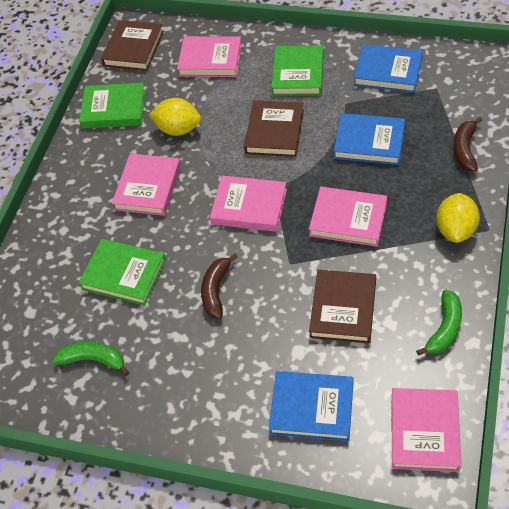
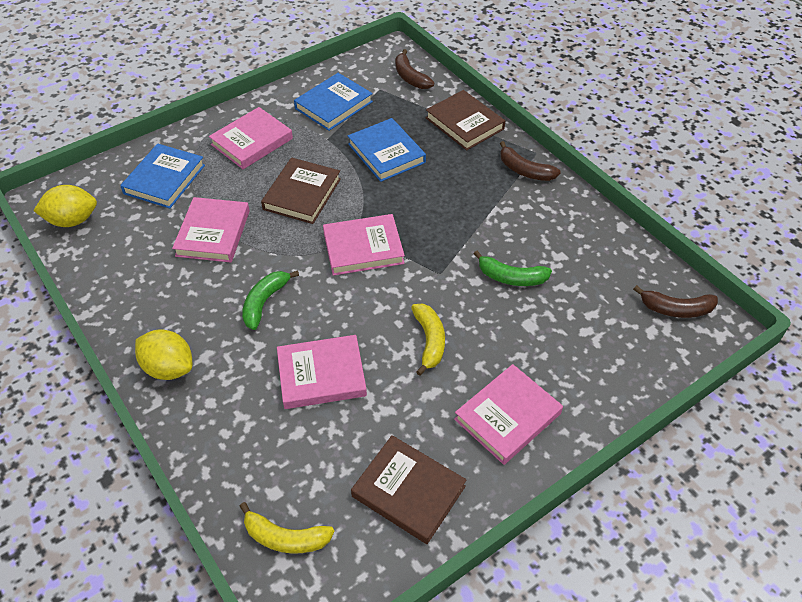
brown banana: 2 -> 3
green book: 3 -> 0
yellow banana: 0 -> 2

